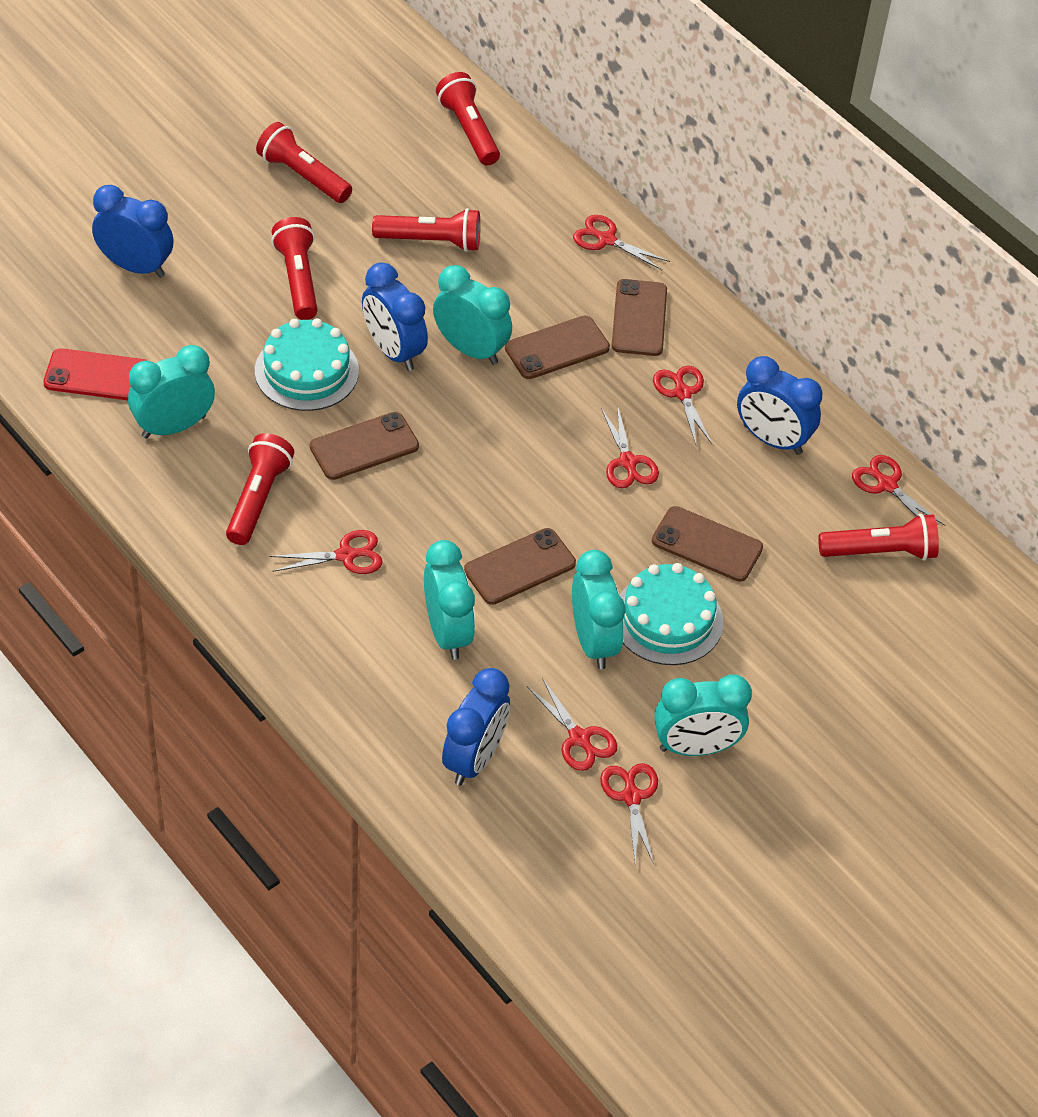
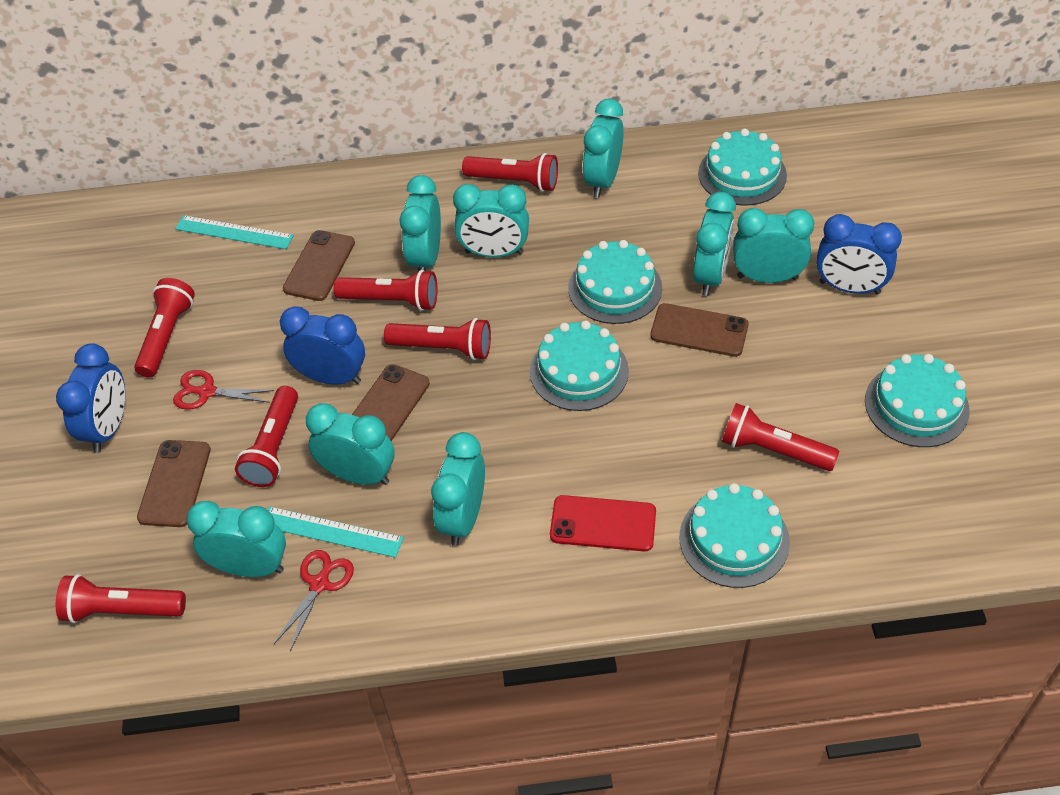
blue clock: 4 -> 3
brown phone: 5 -> 4
red flashlight: 6 -> 7
red scissors: 7 -> 2
turquoise cake: 2 -> 5
turquoise clock: 5 -> 8
turquoise ruler: 0 -> 2

